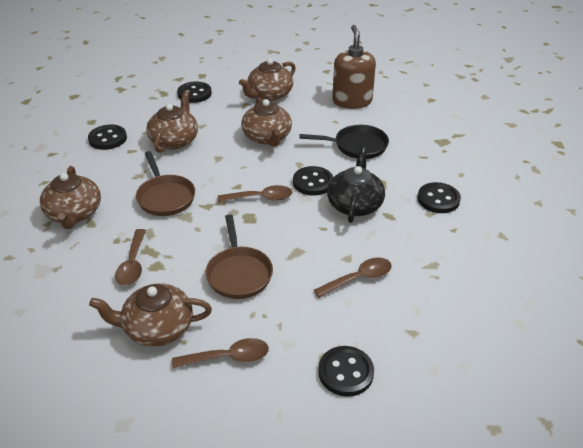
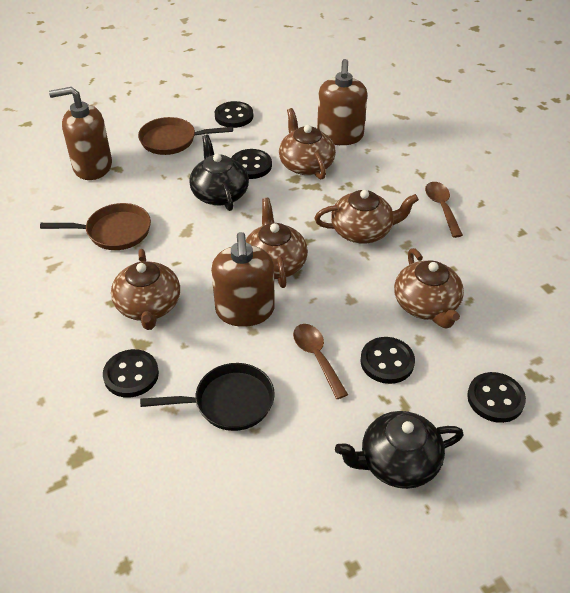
black teapot: 1 -> 2
brown soap dispenser: 1 -> 3
brown spoon: 4 -> 2

